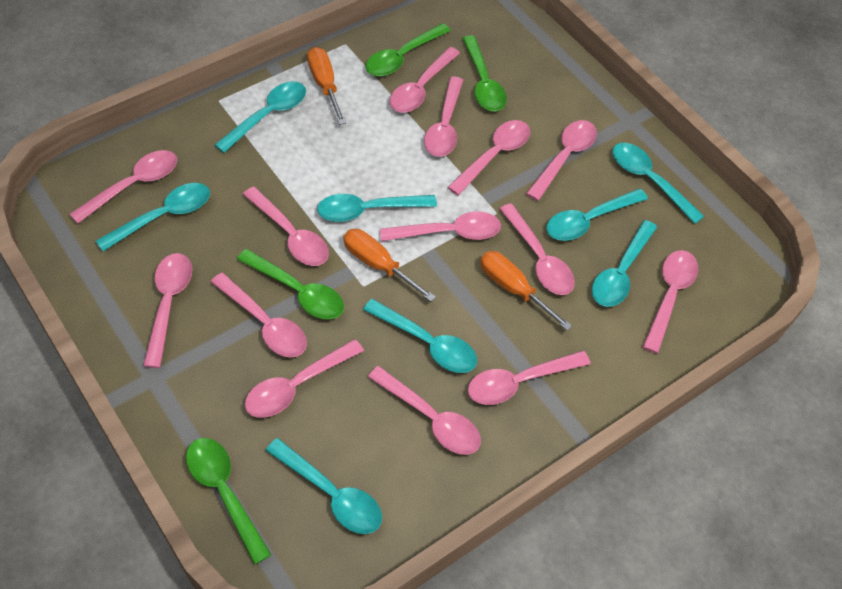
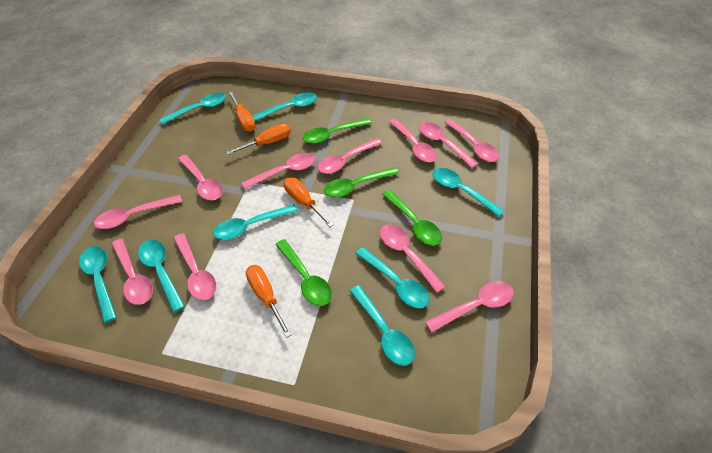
orange screwdriver: 3 -> 4
pink spoon: 14 -> 11

